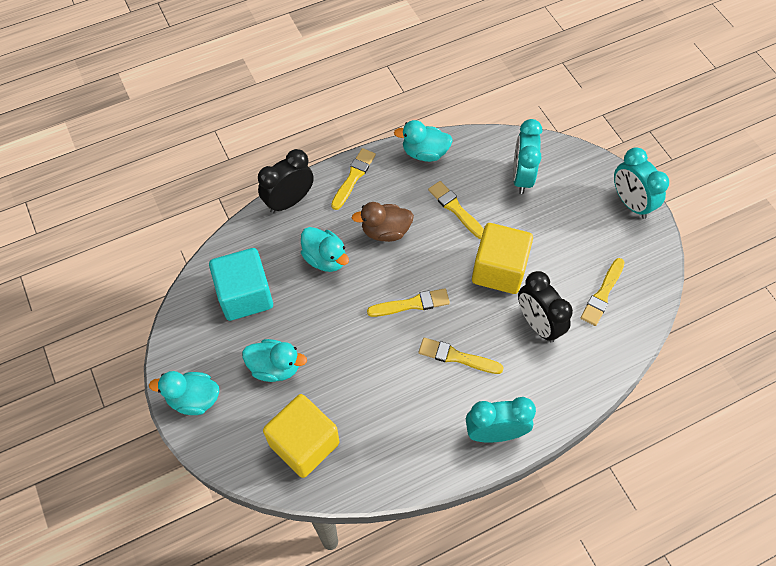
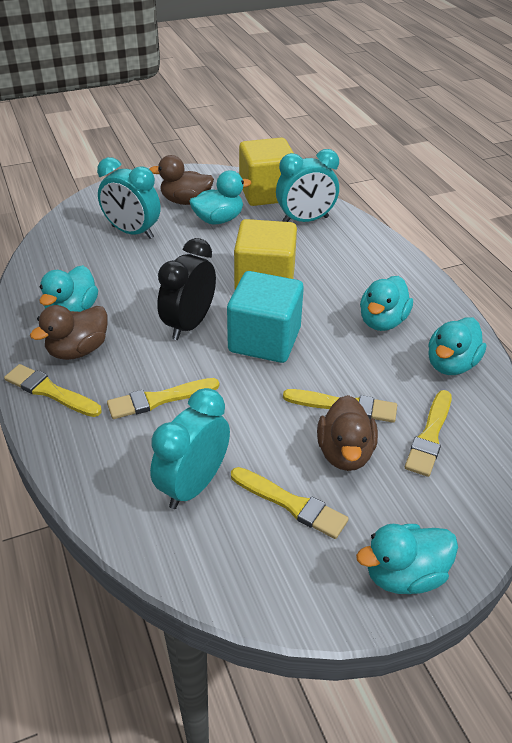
black clock: 2 -> 1
brown duck: 1 -> 3
turquoise duck: 4 -> 5

